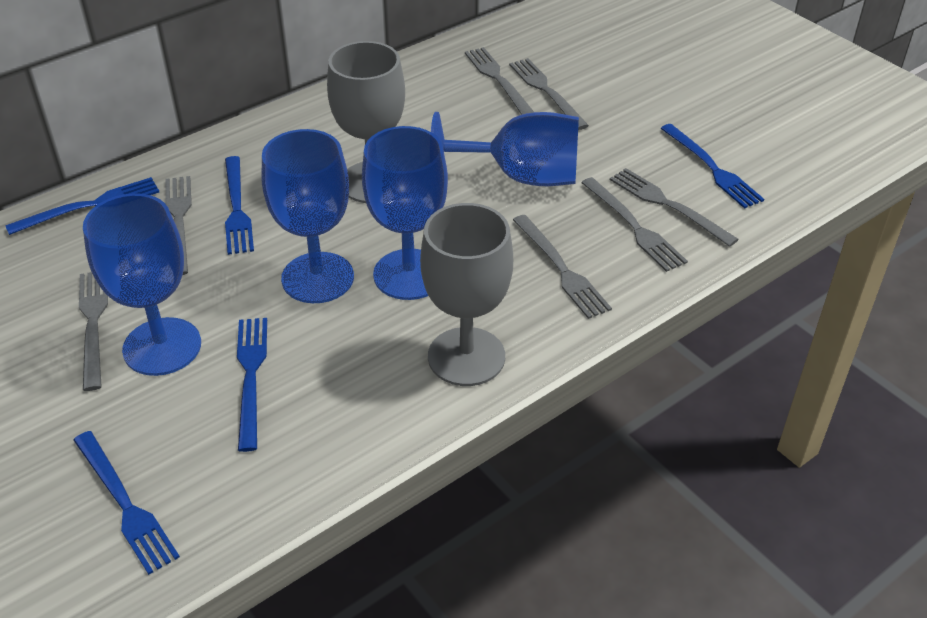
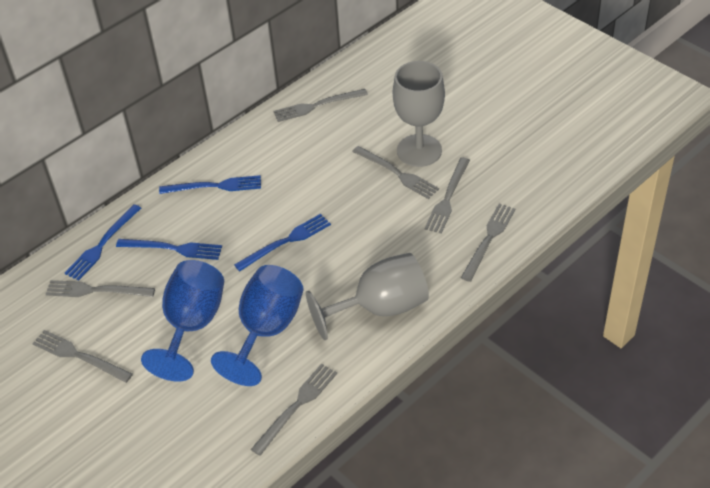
blue fork: 5 -> 4
blue goblet: 4 -> 2

